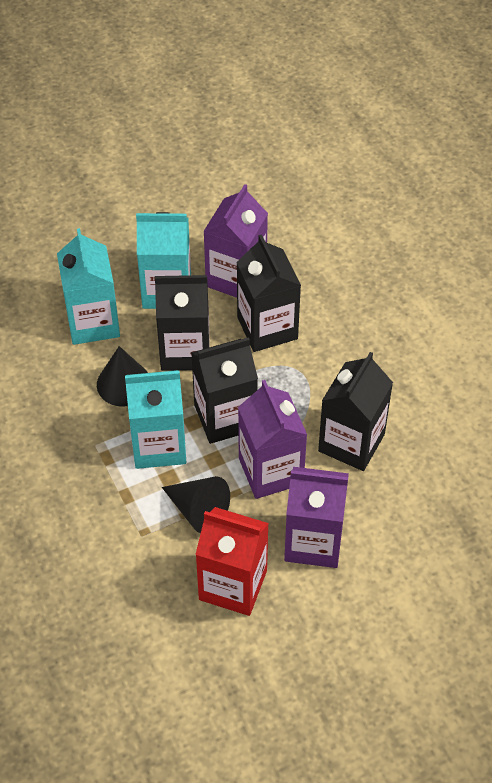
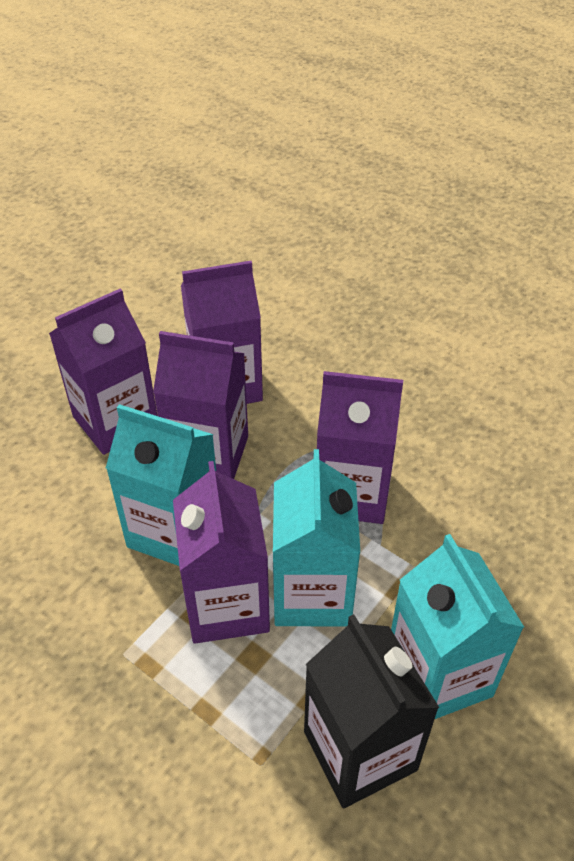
black carton: 4 -> 1
black cone: 2 -> 0
purple carton: 3 -> 5
red carton: 1 -> 0

